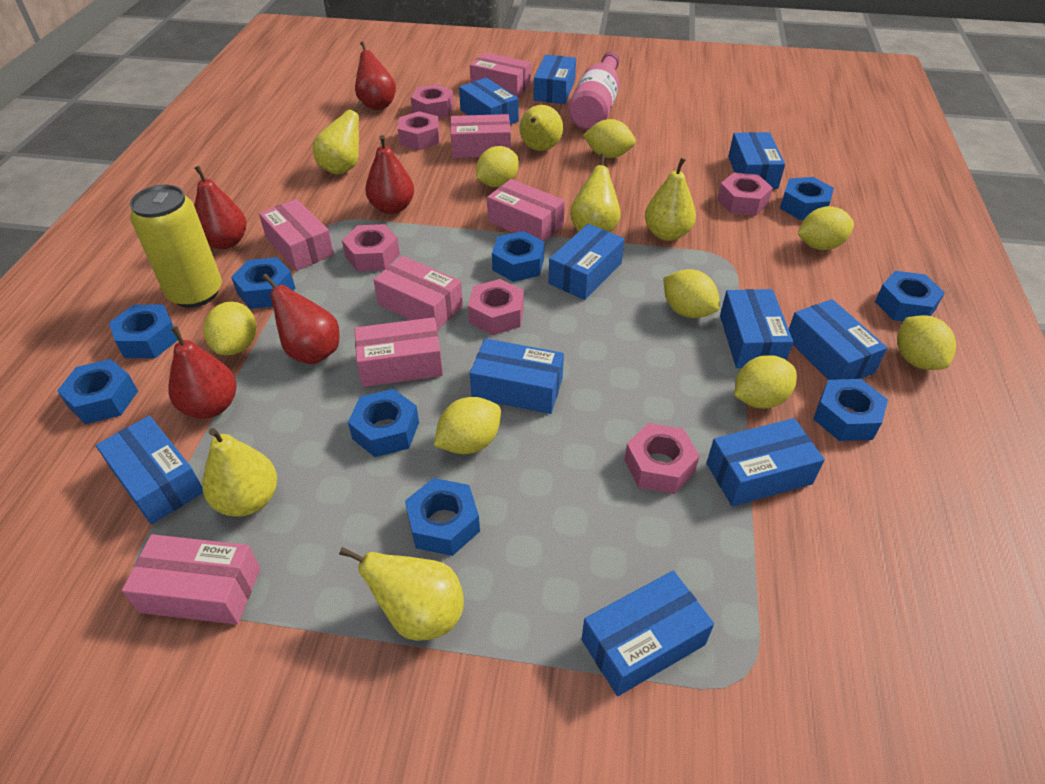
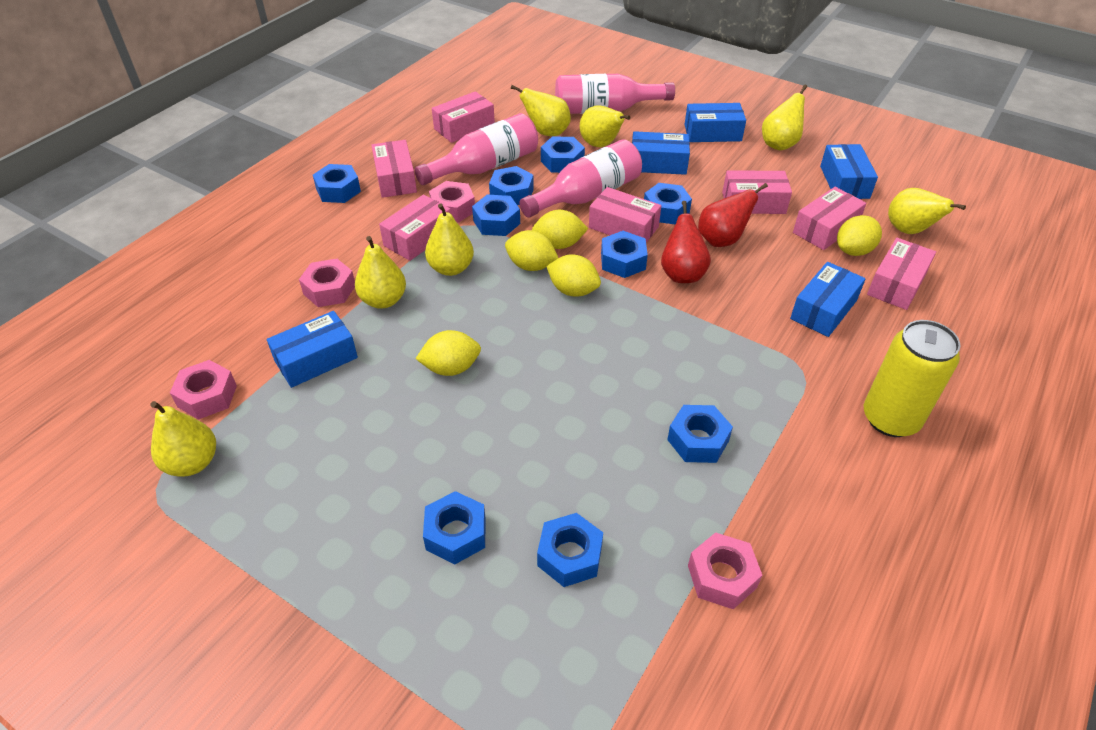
blue box: 10 -> 5
pink bottle: 1 -> 3
pink nut: 6 -> 4
red pear: 5 -> 2
yellow lemon: 8 -> 5
yellow pear: 6 -> 7

